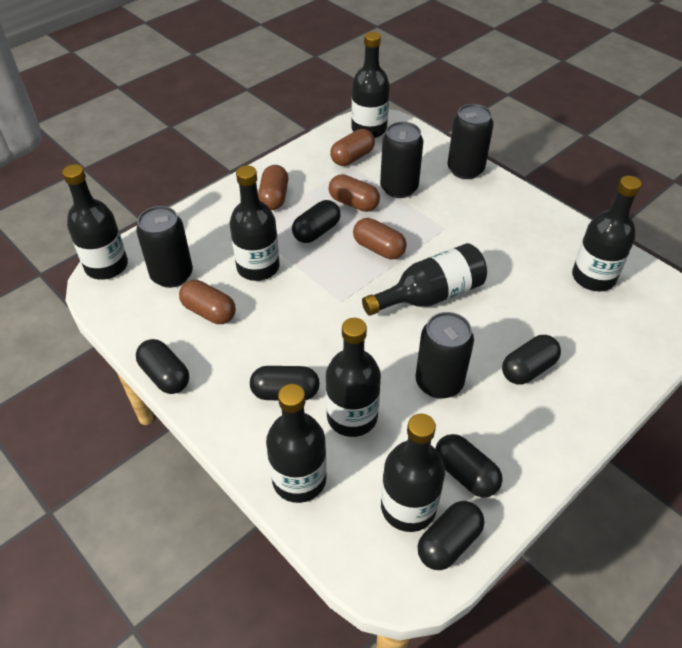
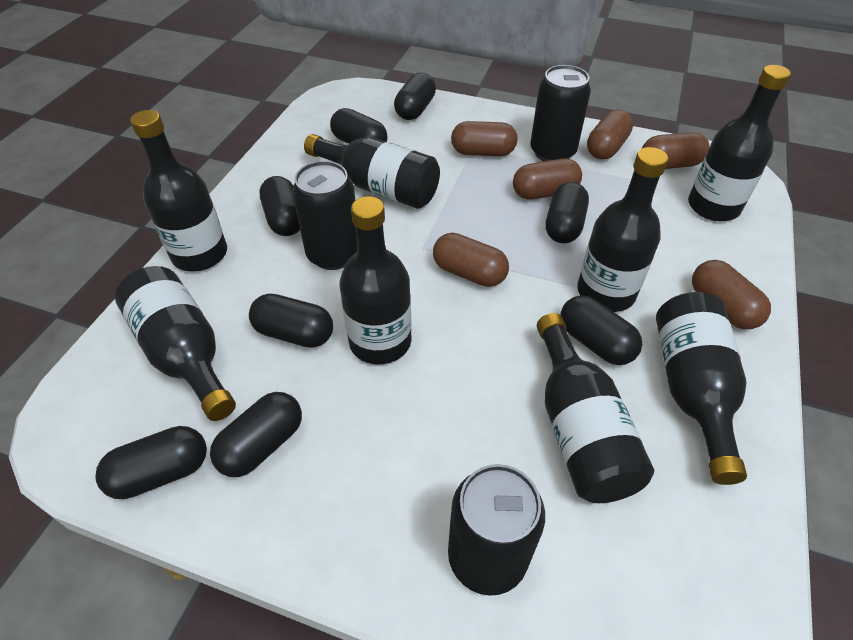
black can: 4 -> 3
black capsule: 6 -> 8
brown capsule: 5 -> 6

